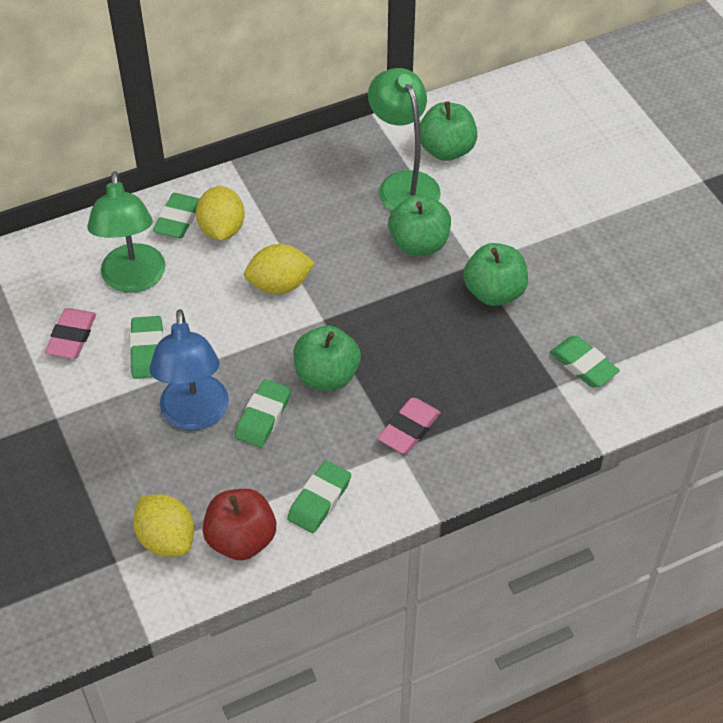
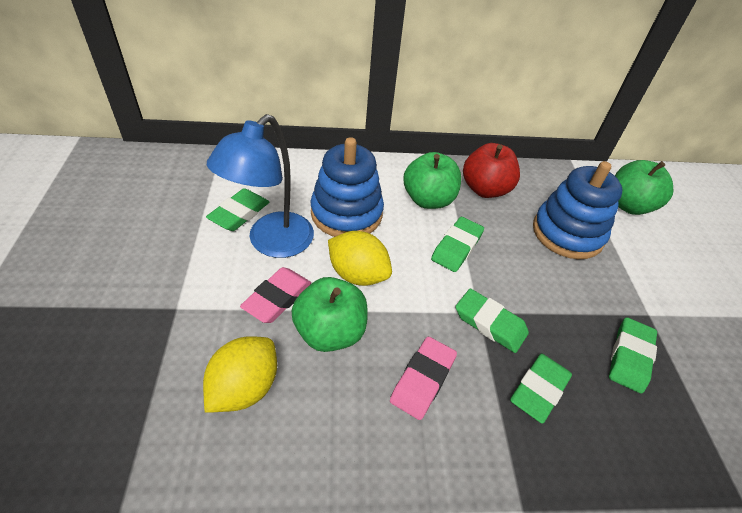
blue stacking toy: 0 -> 2
green apple: 4 -> 3
green lamp: 2 -> 0
yellow lemon: 3 -> 2

